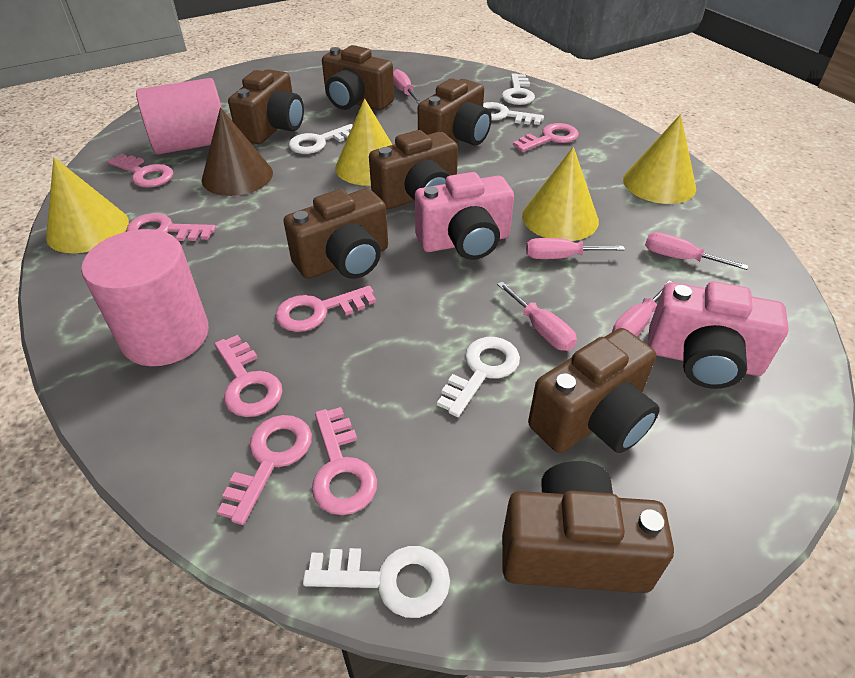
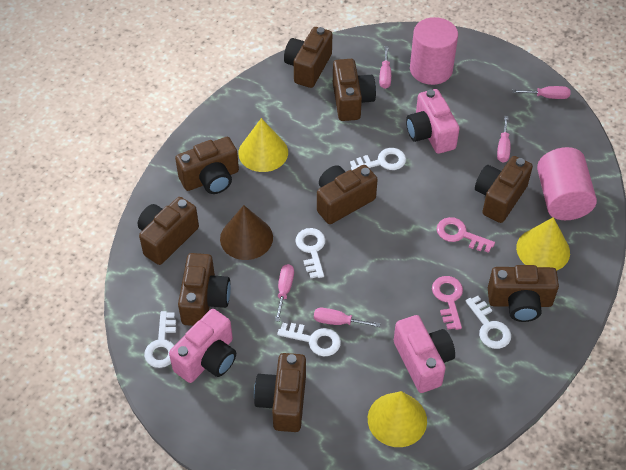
brown camera: 7 -> 9
pink camera: 2 -> 3
pink key: 7 -> 2
yellow cone: 4 -> 3

